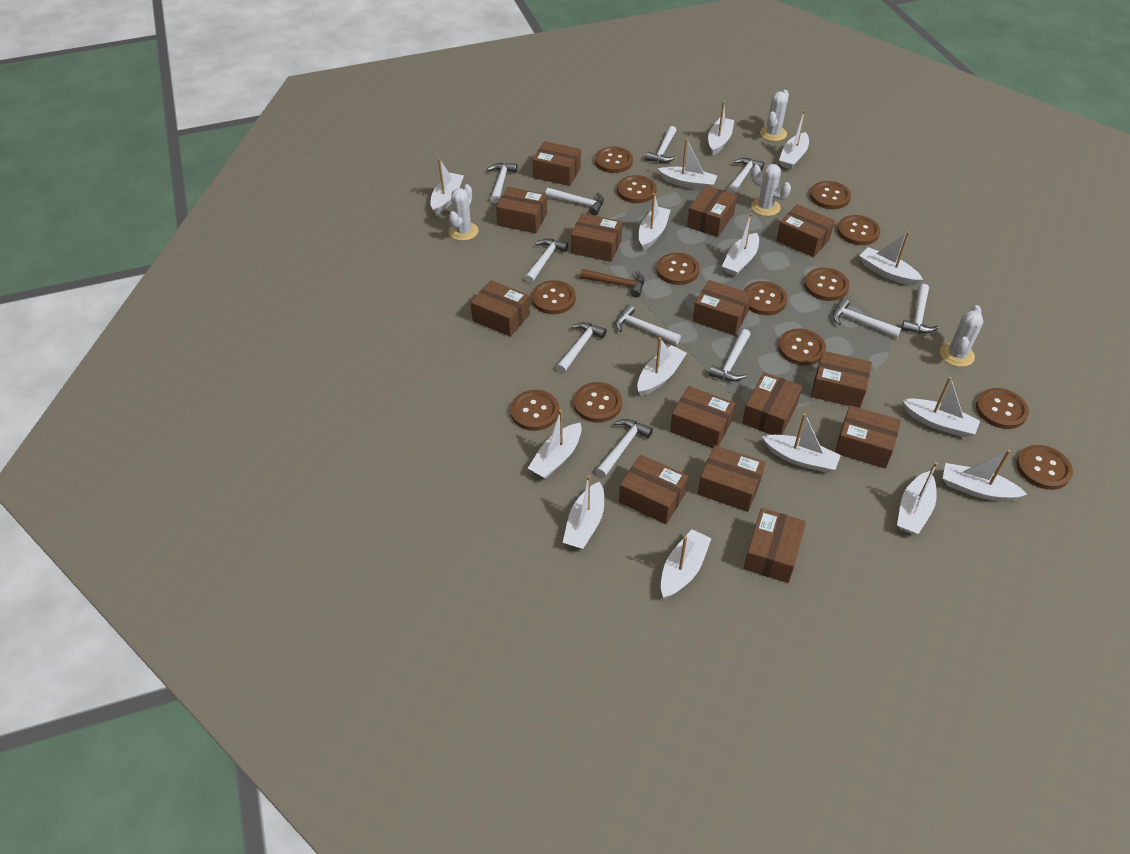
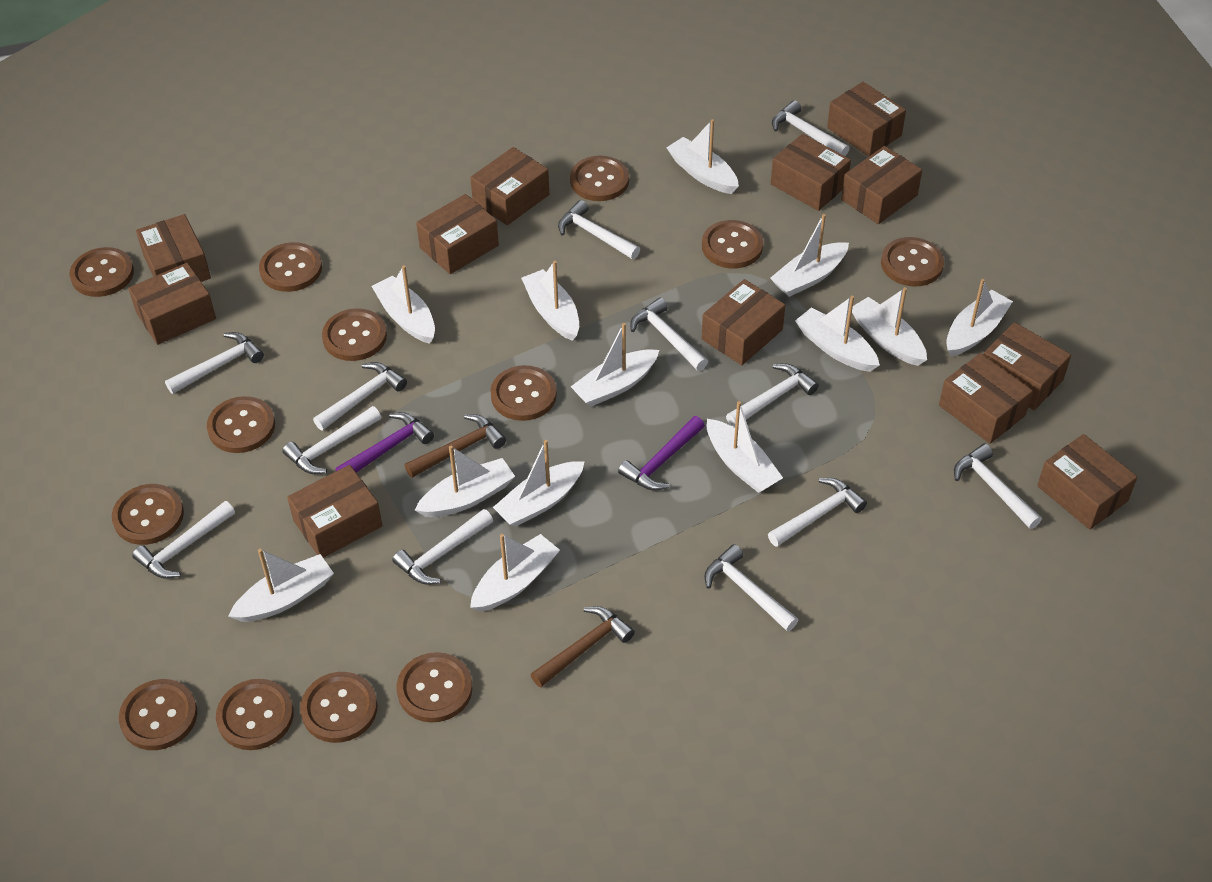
brown box: 14 -> 12
brown hammer: 1 -> 2
purple hammer: 0 -> 2
white boat: 15 -> 13
white cactus: 4 -> 0
white hammer: 11 -> 12

